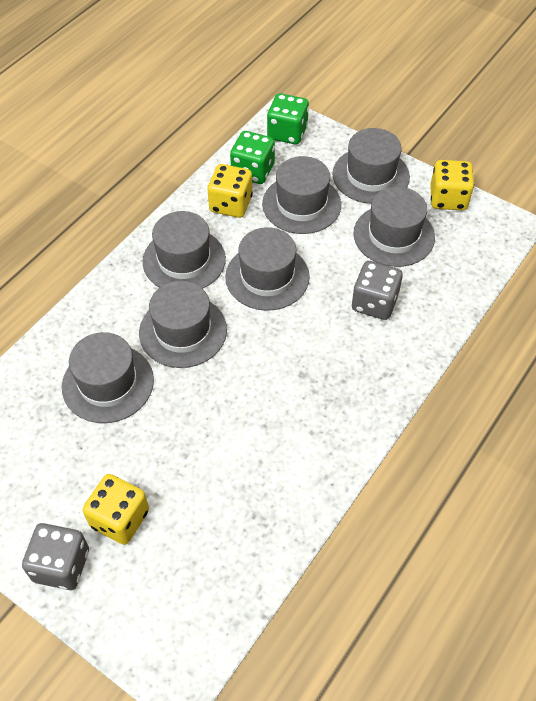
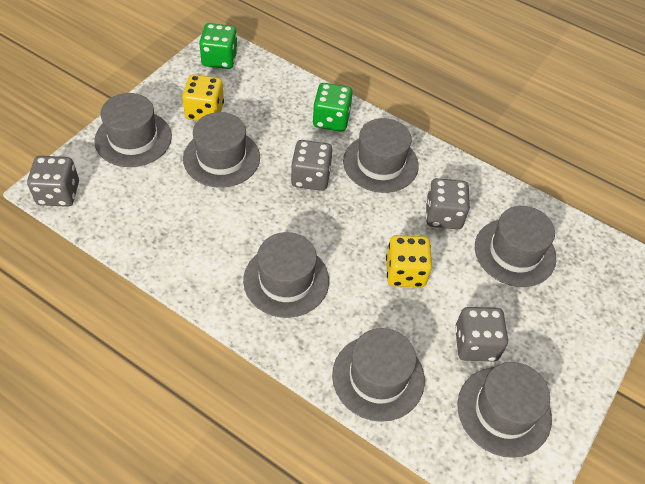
grey dice: 2 -> 4
yellow dice: 3 -> 2

